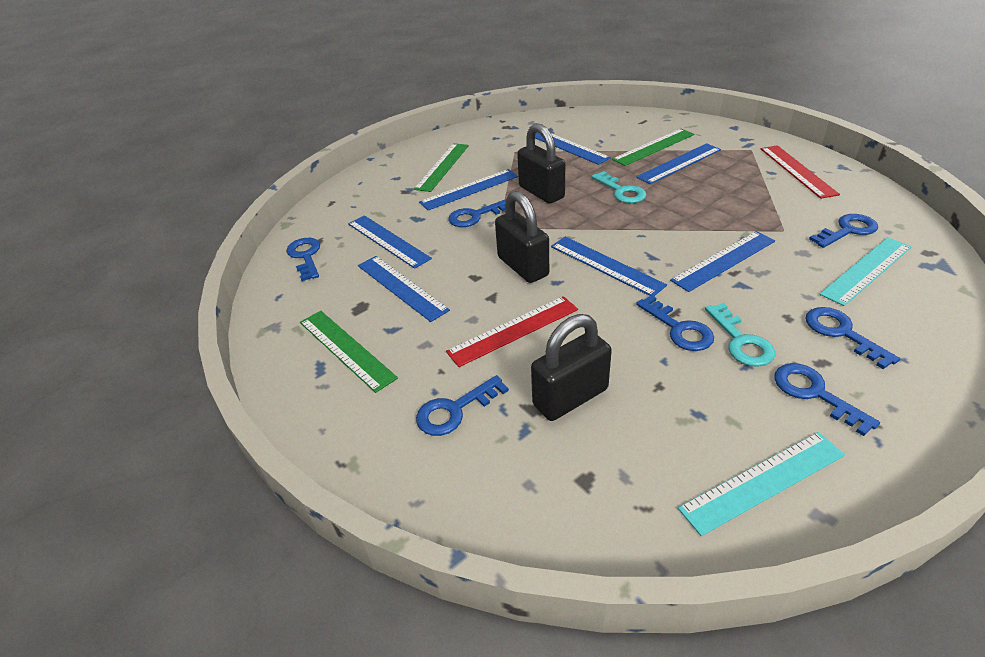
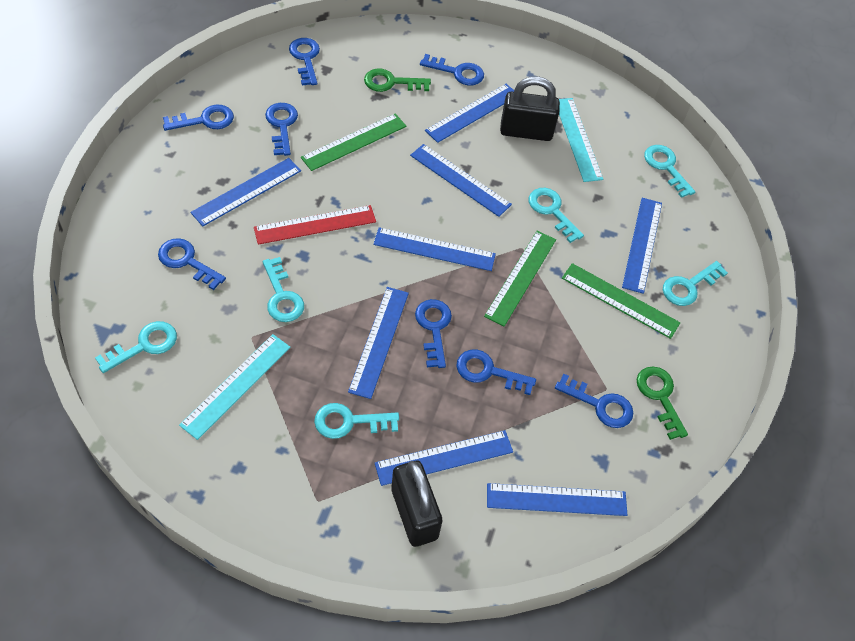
black padlock: 3 -> 2
blue key: 7 -> 8
blue ruler: 7 -> 8
green key: 0 -> 2
red ruler: 2 -> 1
turquoise key: 2 -> 6

